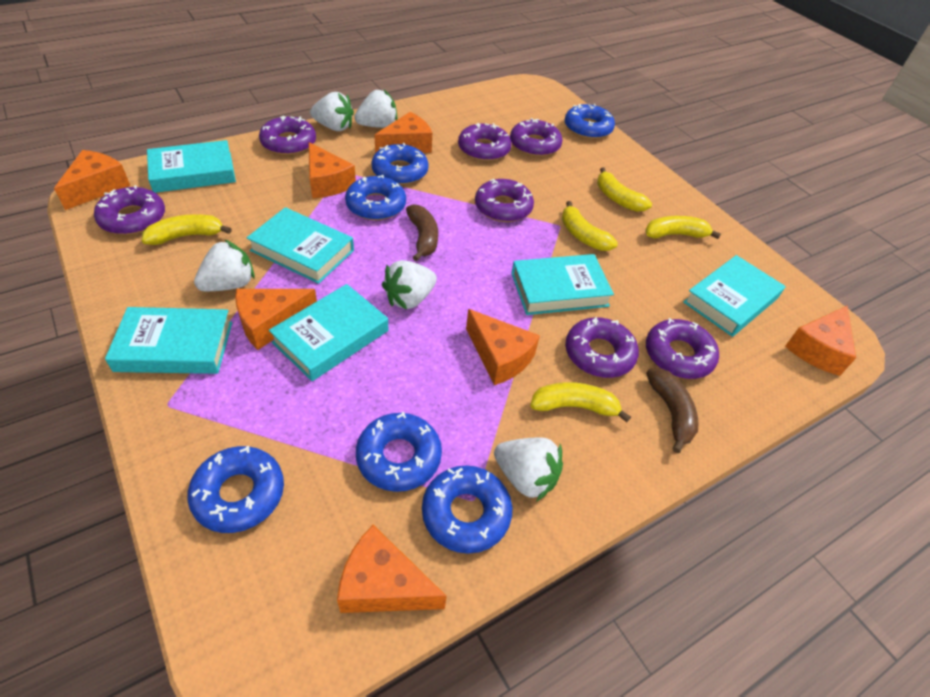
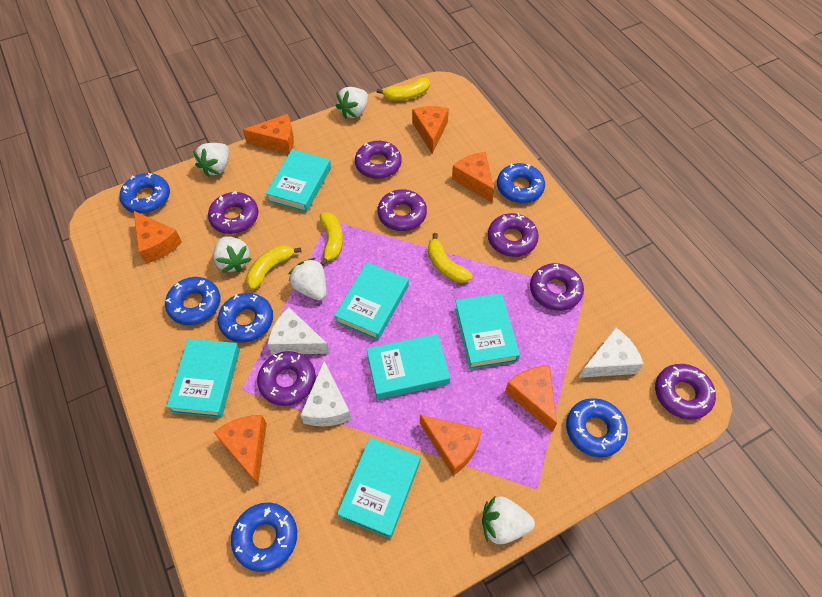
brown banana: 2 -> 0
white cheese: 0 -> 3
yellow banana: 5 -> 4

